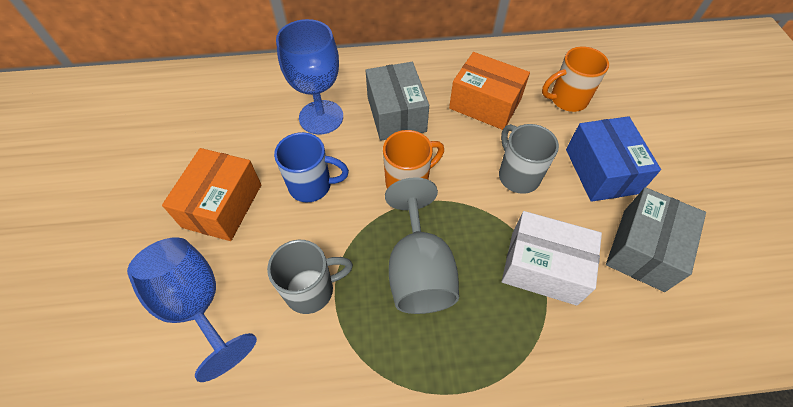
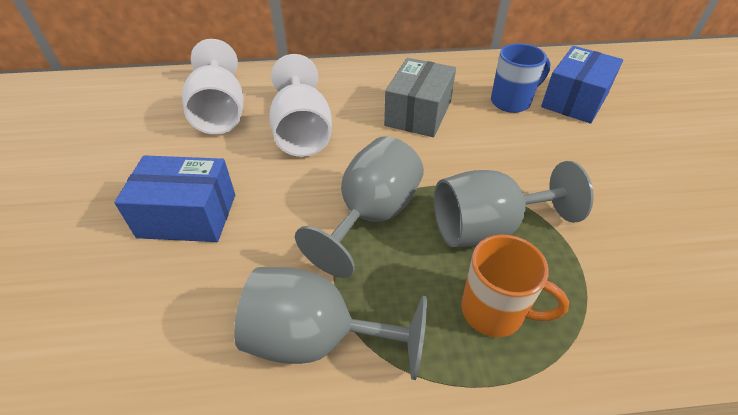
blue box: 1 -> 2
blue goblet: 2 -> 0
grey box: 2 -> 1
grey goblet: 1 -> 3
grey mug: 2 -> 0
orange box: 2 -> 0
orange mug: 2 -> 1
white box: 1 -> 0
white goblet: 0 -> 2

